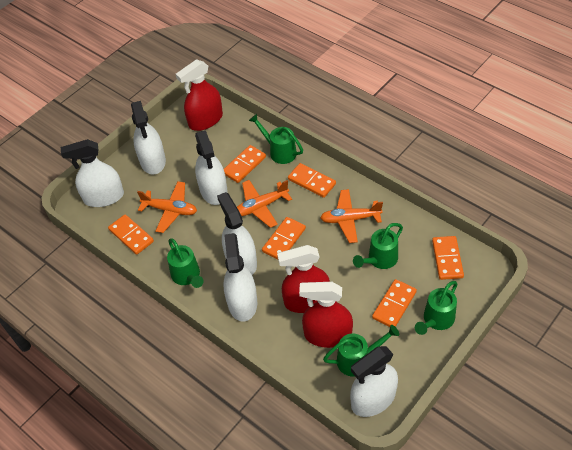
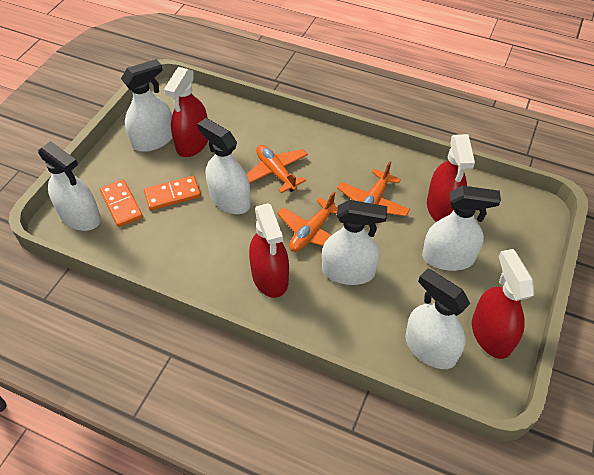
green watering can: 5 -> 0
orange domino: 6 -> 2
red spray bottle: 3 -> 4

